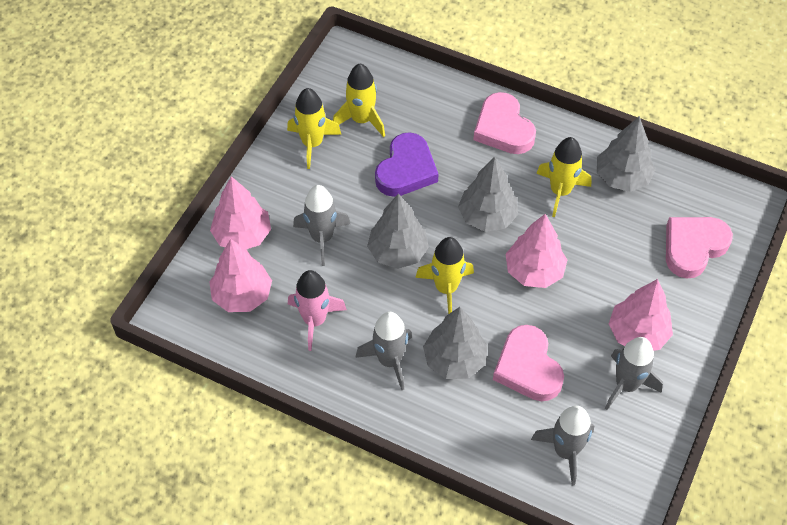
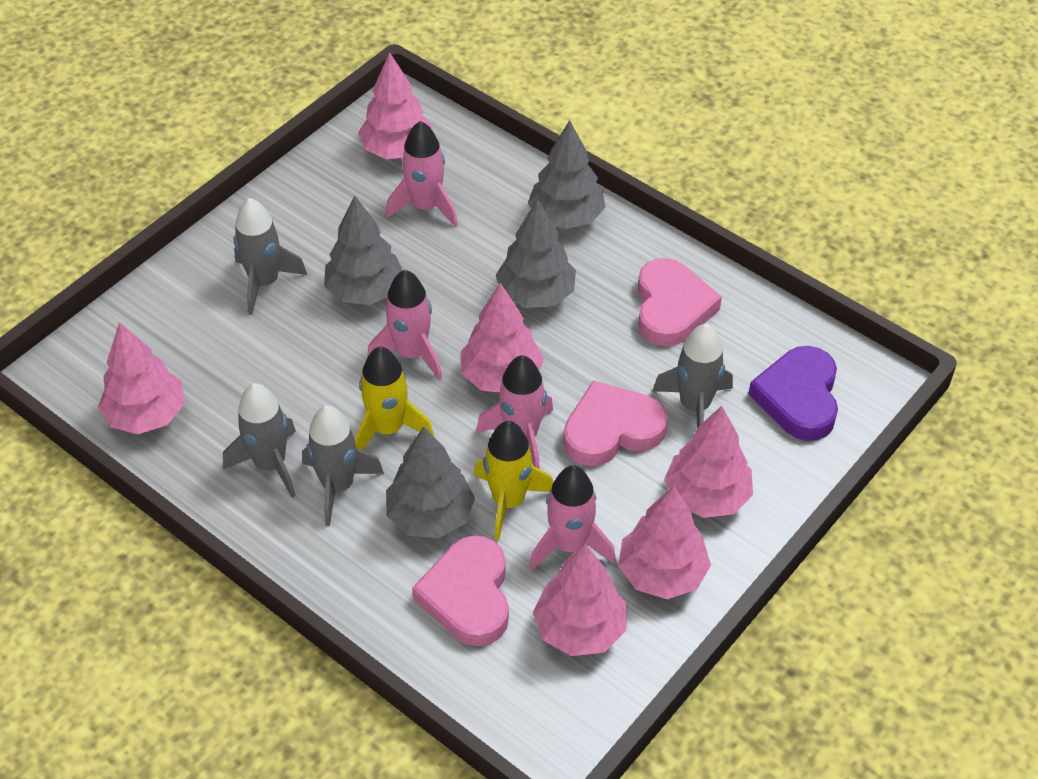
pink rocket: 1 -> 4
pink tree: 4 -> 6
yellow rocket: 4 -> 2

